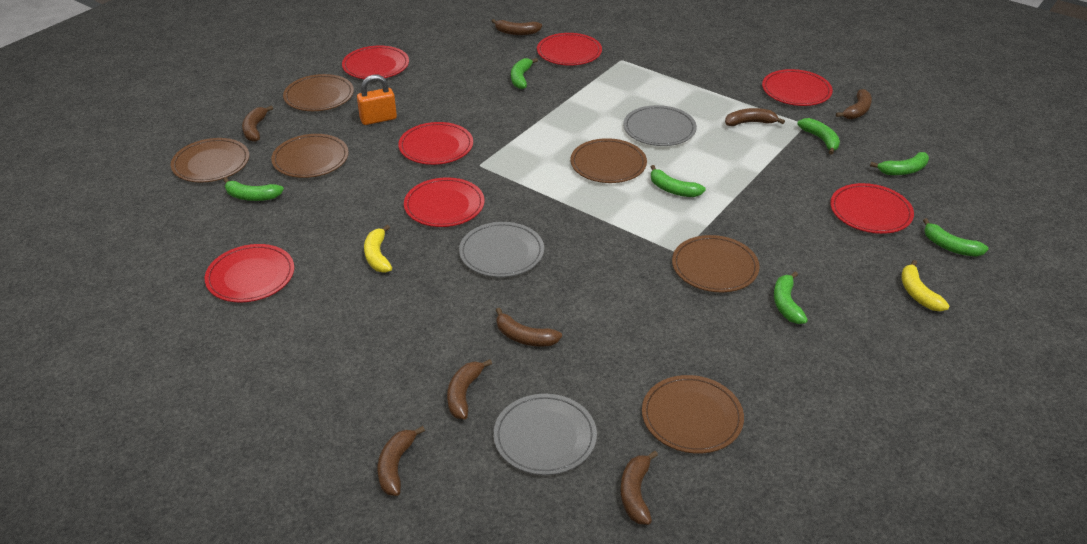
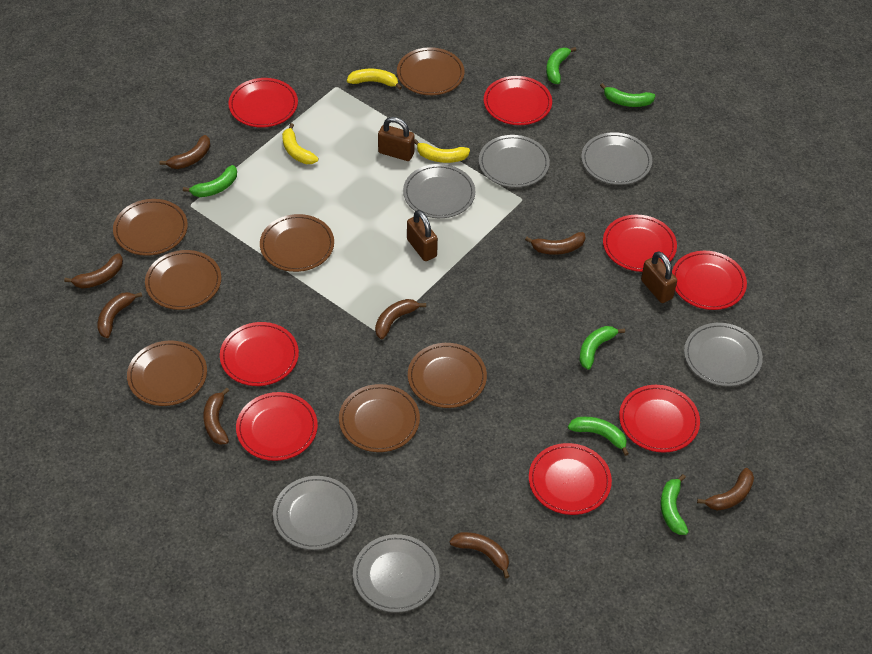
brown padlock: 0 -> 3
brown plate: 6 -> 7
green banana: 7 -> 6
grey plate: 3 -> 6
orange padlock: 1 -> 0
red plate: 7 -> 8
yellow banana: 2 -> 3

